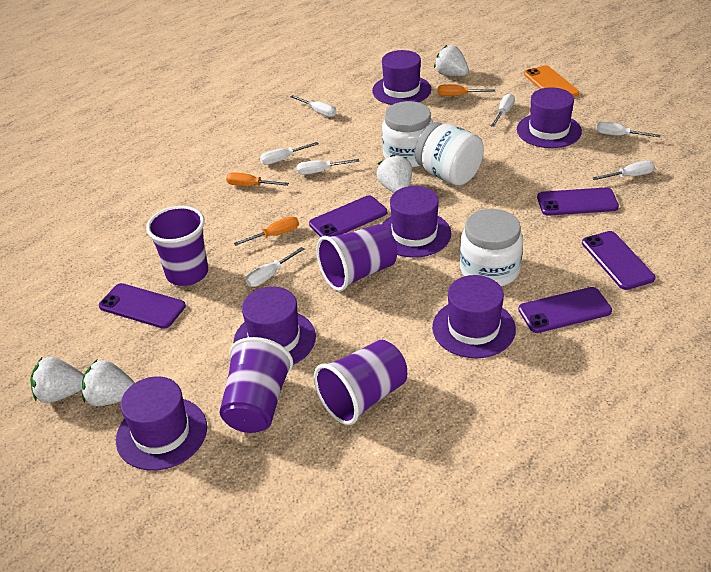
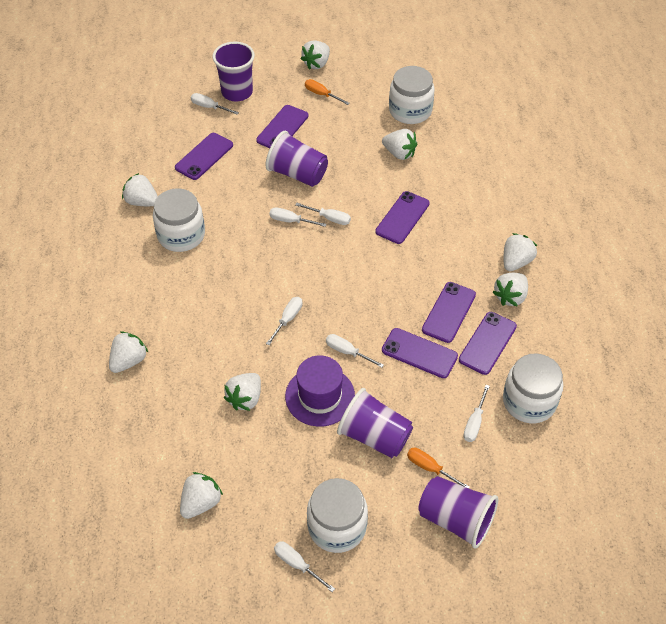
orange phone: 1 -> 0
orange screwdriver: 3 -> 2
purple hat: 6 -> 1
purple phone: 5 -> 6
white jar: 3 -> 4
white strawberry: 4 -> 8

